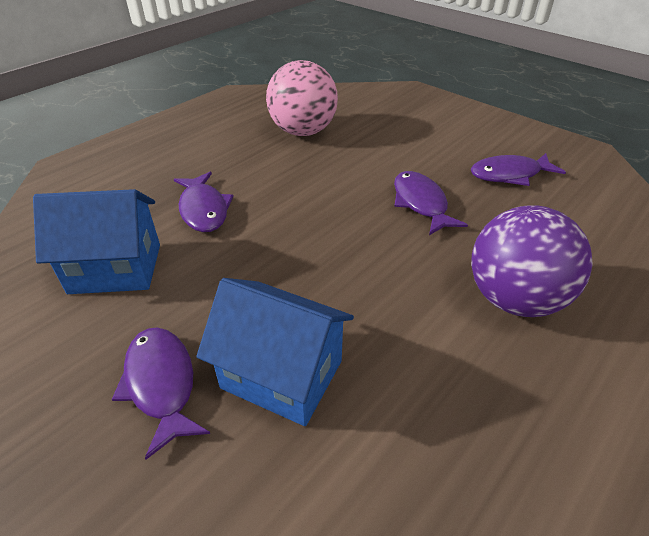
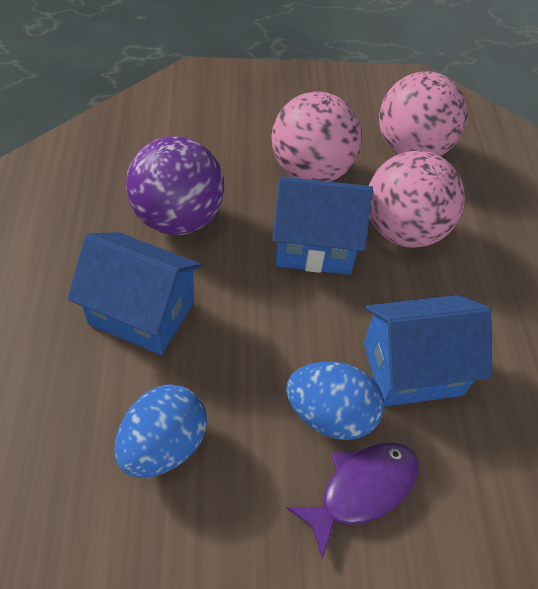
blue egg: 0 -> 2
blue house: 2 -> 3
pink ball: 1 -> 3
purple fish: 4 -> 1

